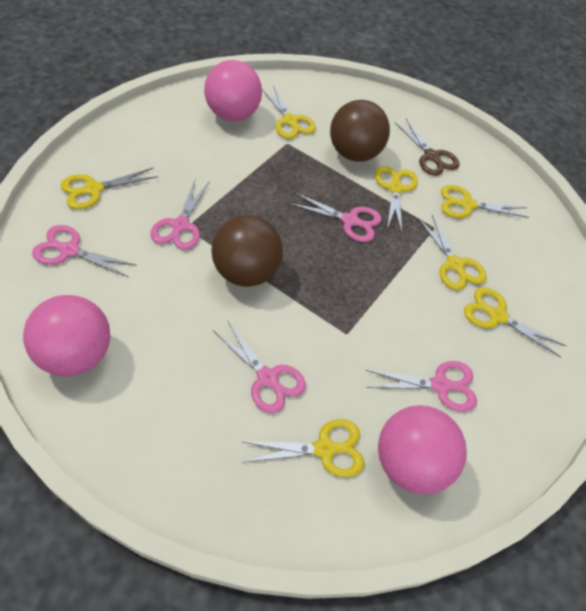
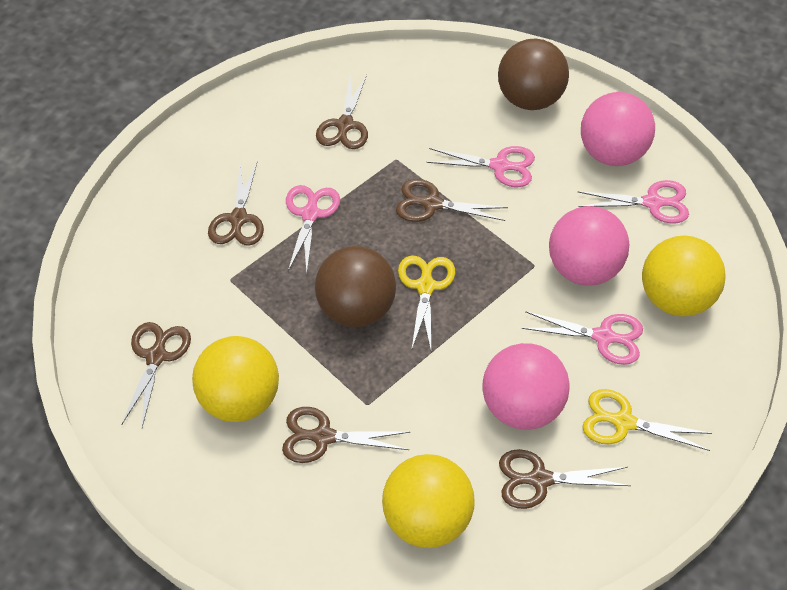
brown scissors: 1 -> 6
pink scissors: 5 -> 4
yellow ball: 0 -> 3
yellow scissors: 7 -> 2

